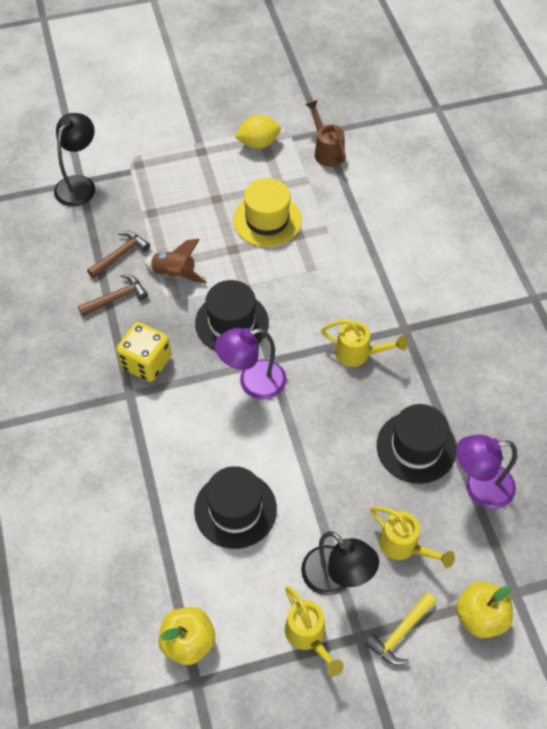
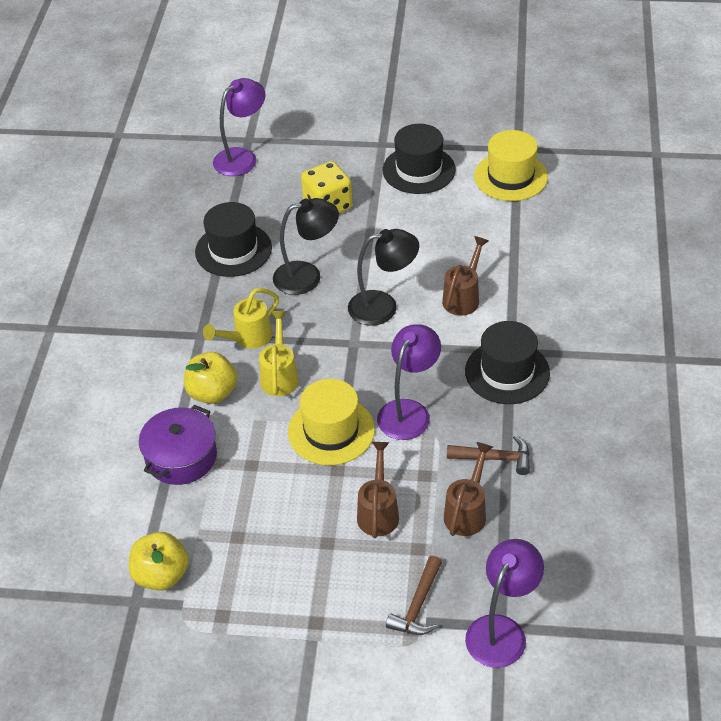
brown rocket: 1 -> 0
brown watering can: 1 -> 3
purple lamp: 2 -> 3
purple pot: 0 -> 1
yellow hammer: 1 -> 0
yellow hat: 1 -> 2
yellow lemon: 1 -> 0
yellow watering can: 3 -> 2

